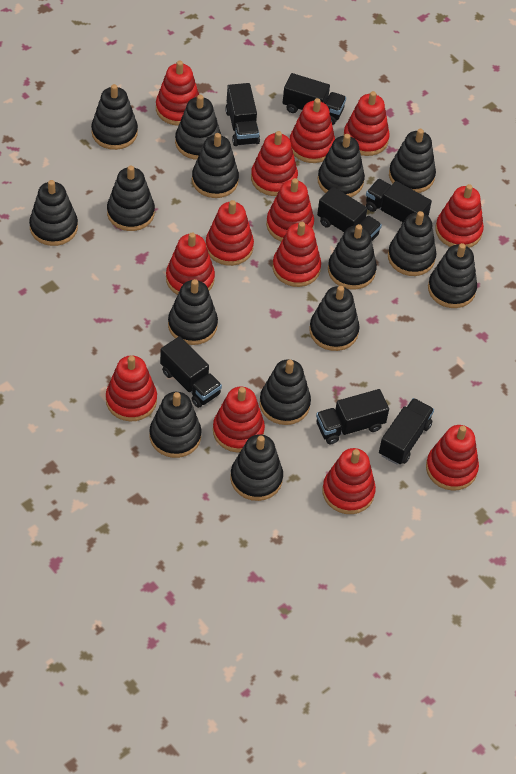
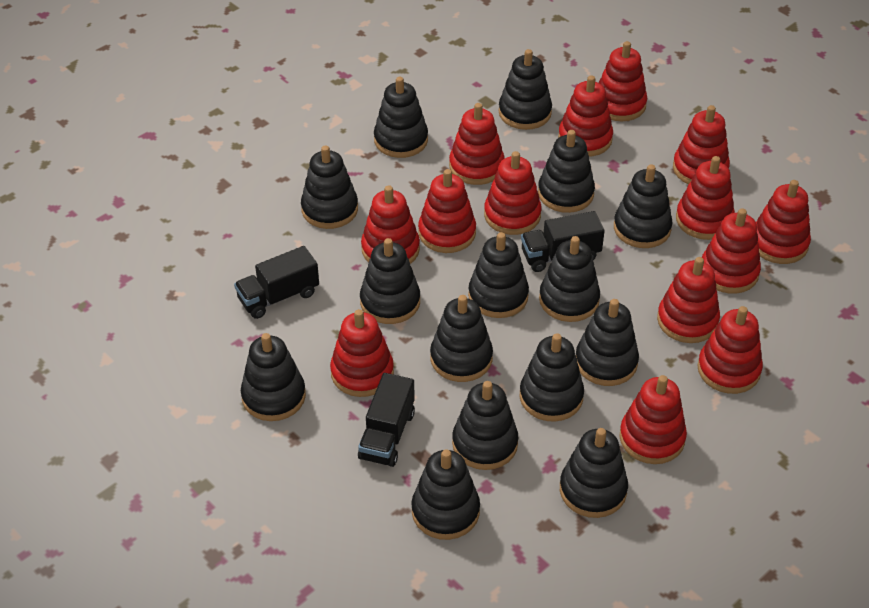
black truck: 7 -> 3
red stacking toy: 13 -> 14

